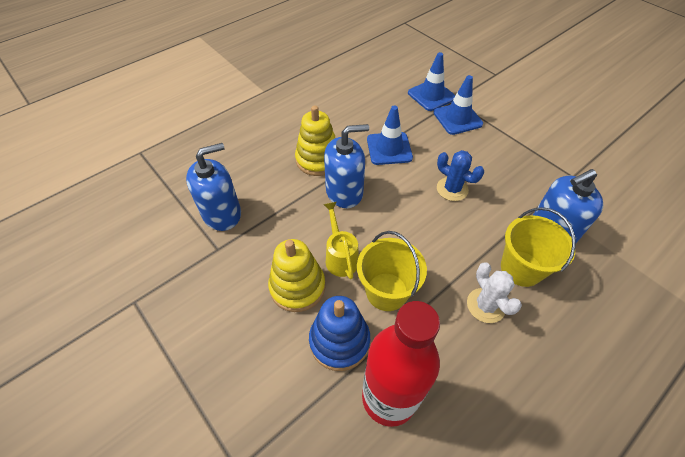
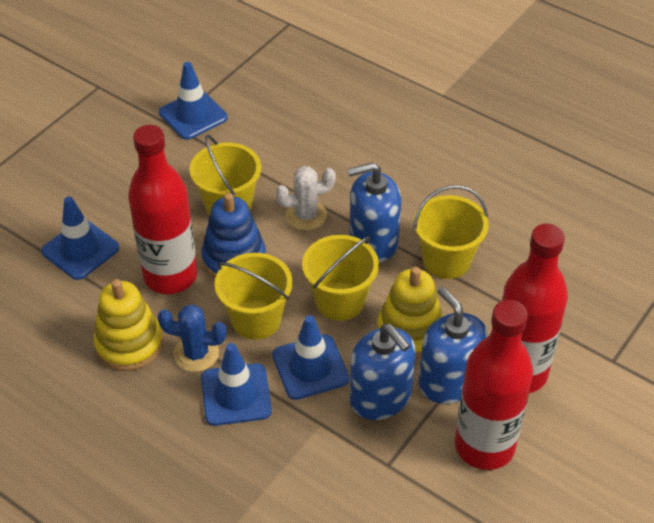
blue traffic cone: 3 -> 4
red bottle: 1 -> 3
yellow bucket: 2 -> 4
yellow watering can: 1 -> 0

